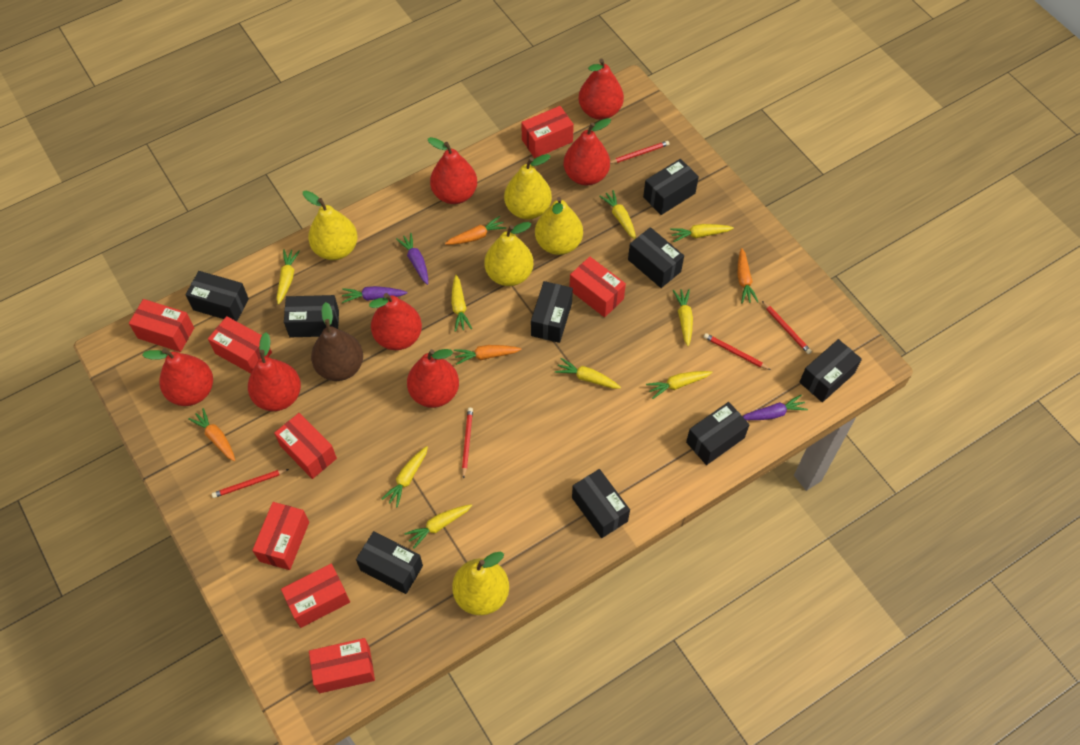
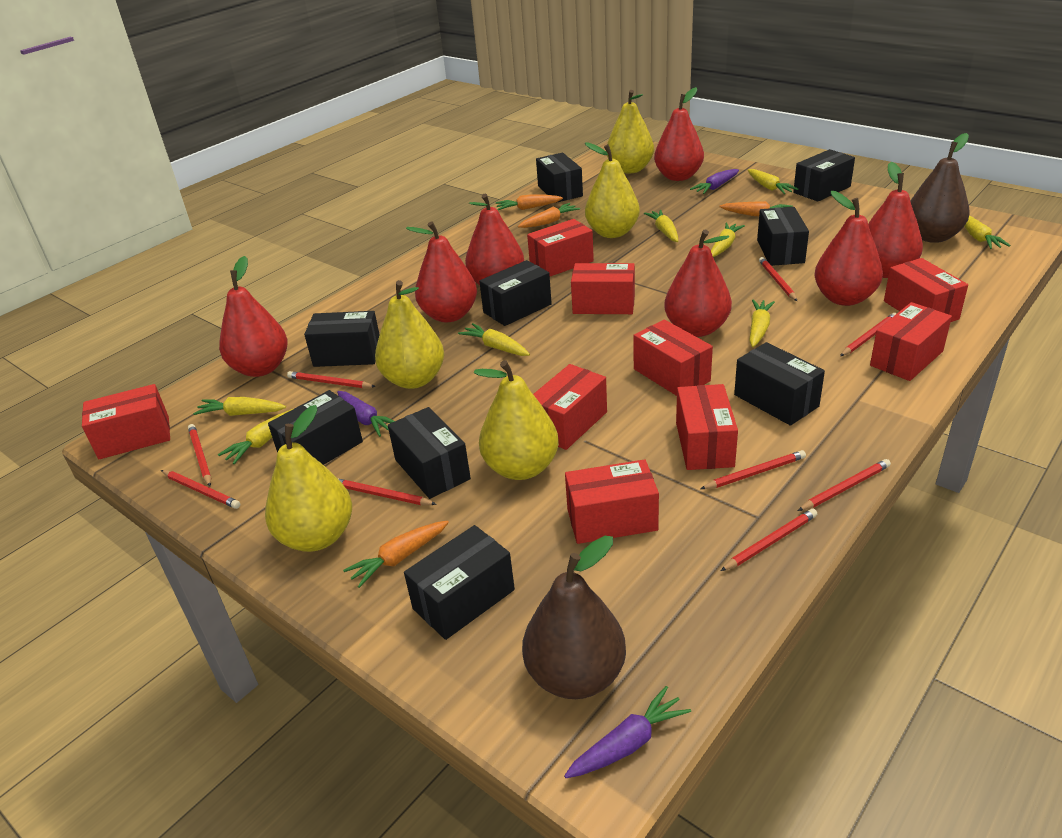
brown pear: 1 -> 2
red box: 8 -> 9
red pencil: 5 -> 9
yellow carrot: 9 -> 8

